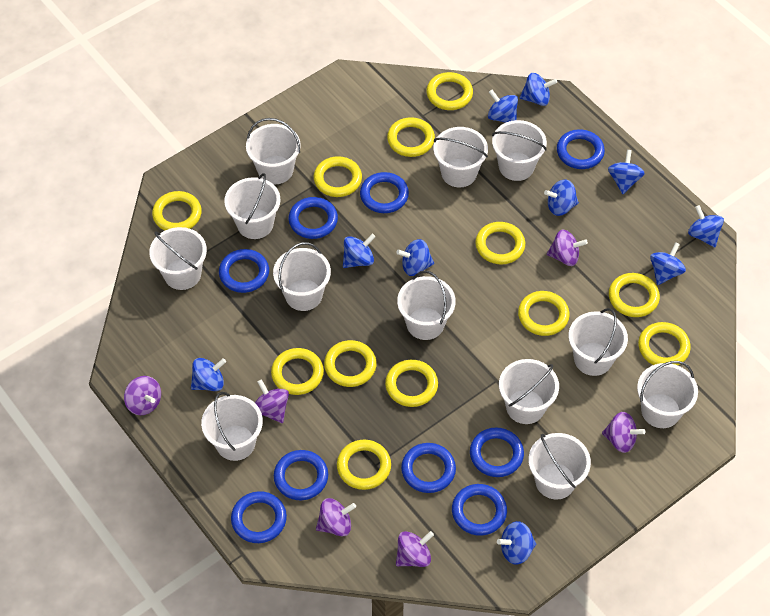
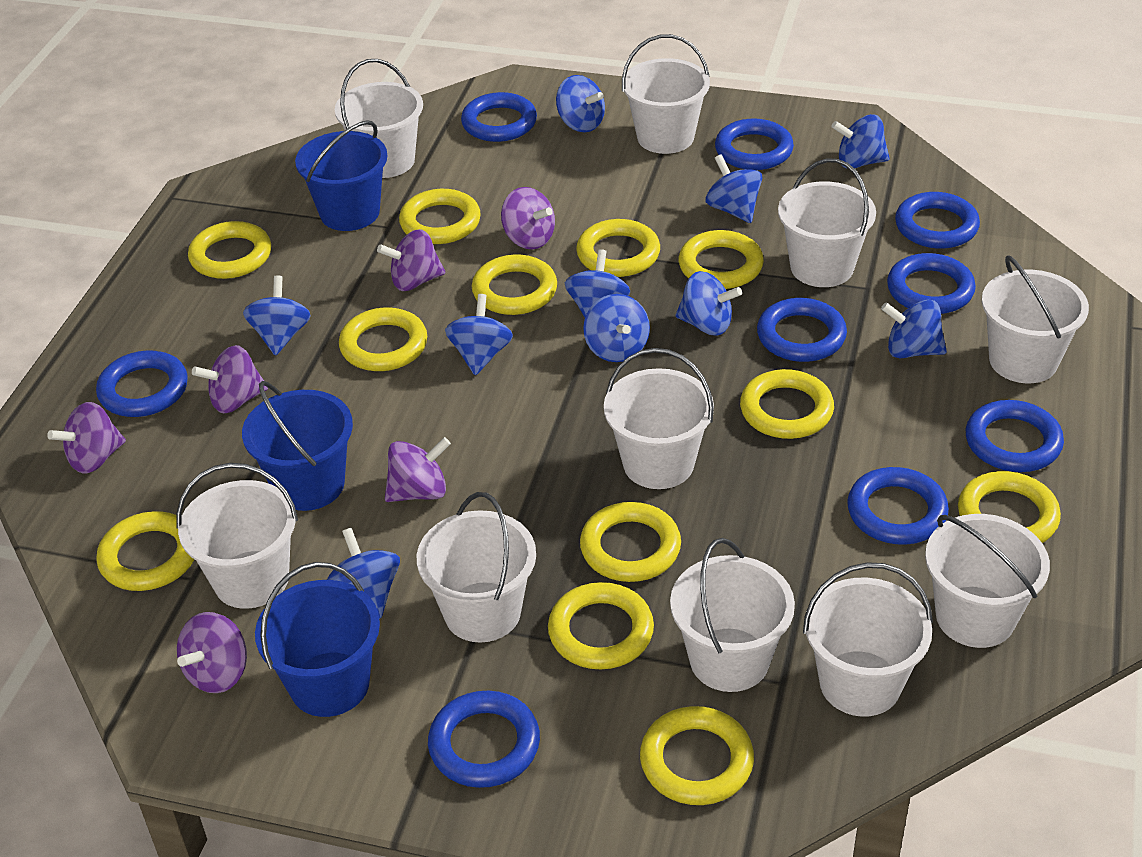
blue bucket: 0 -> 3
white bucket: 12 -> 10

